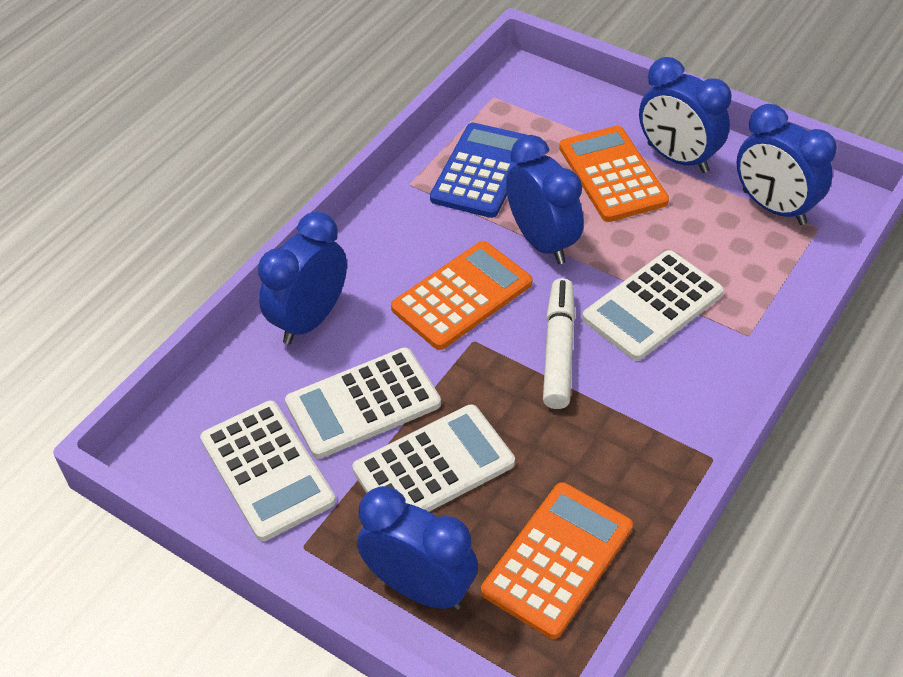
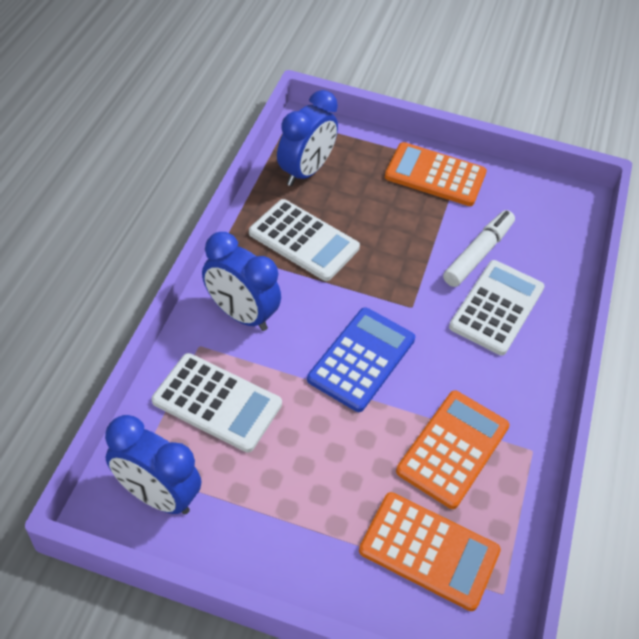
blue clock: 5 -> 3
white calculator: 4 -> 3

